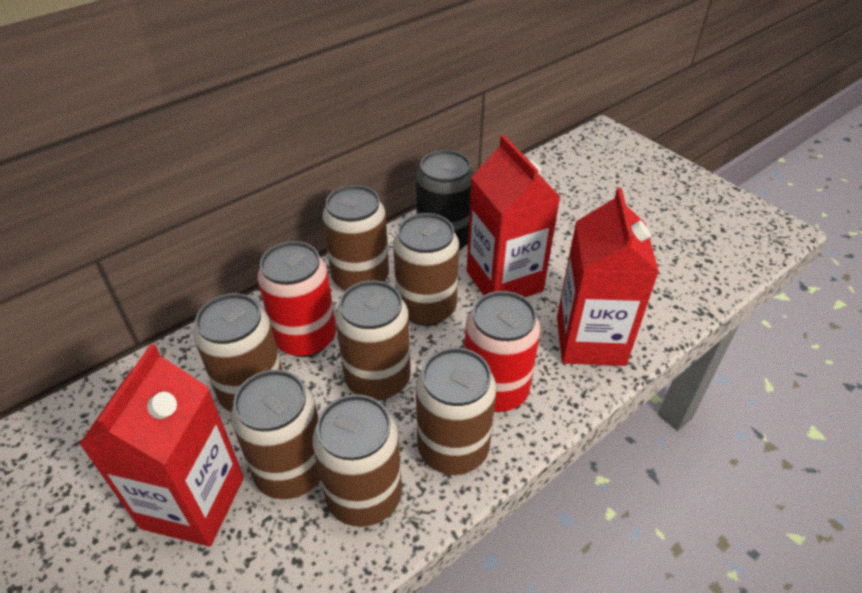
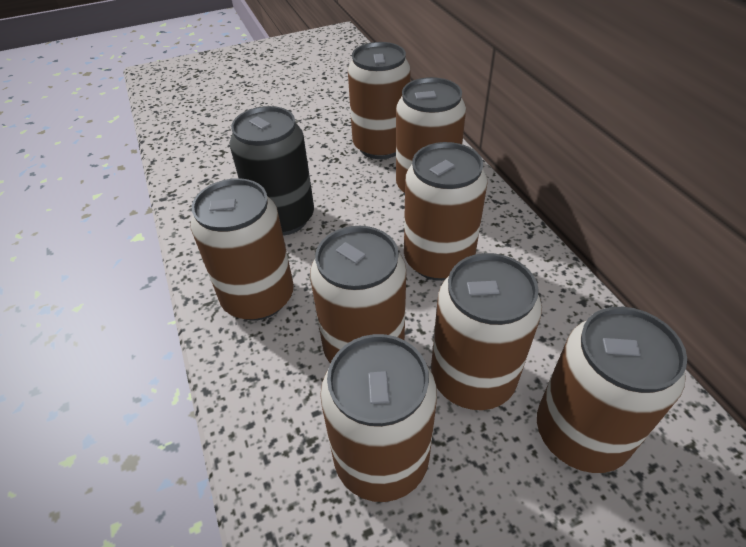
brown can: 7 -> 8
red can: 2 -> 0
red carton: 3 -> 0

